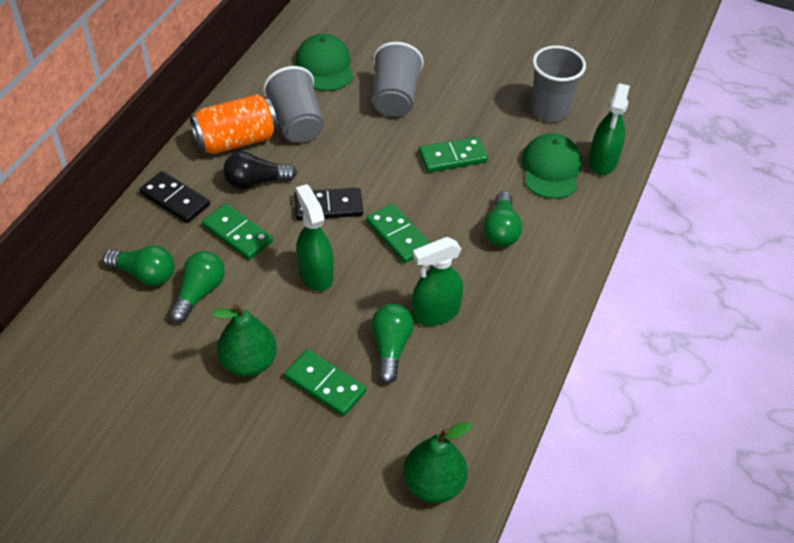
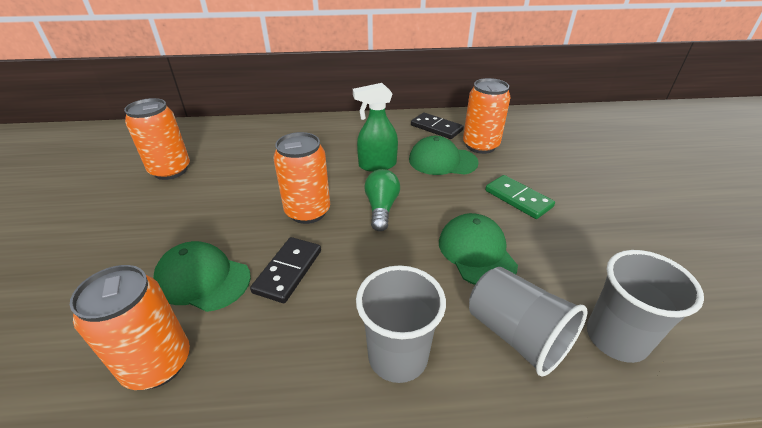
black light bulb: 1 -> 0
green cap: 2 -> 3
green domino: 4 -> 1
green light bulb: 4 -> 1
green pear: 2 -> 0
green spray bottle: 3 -> 1
orange can: 1 -> 4

